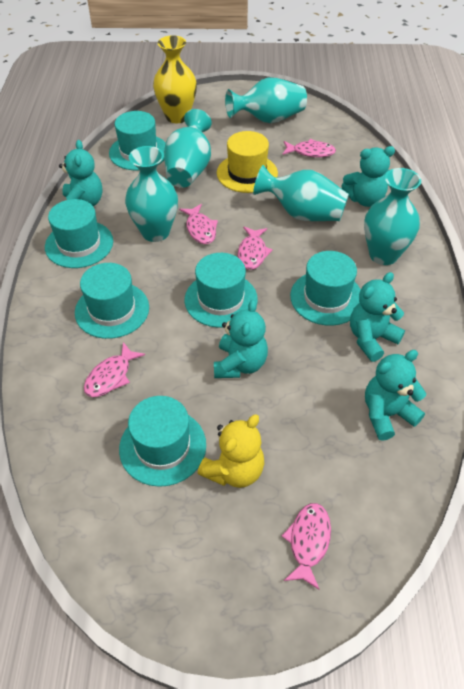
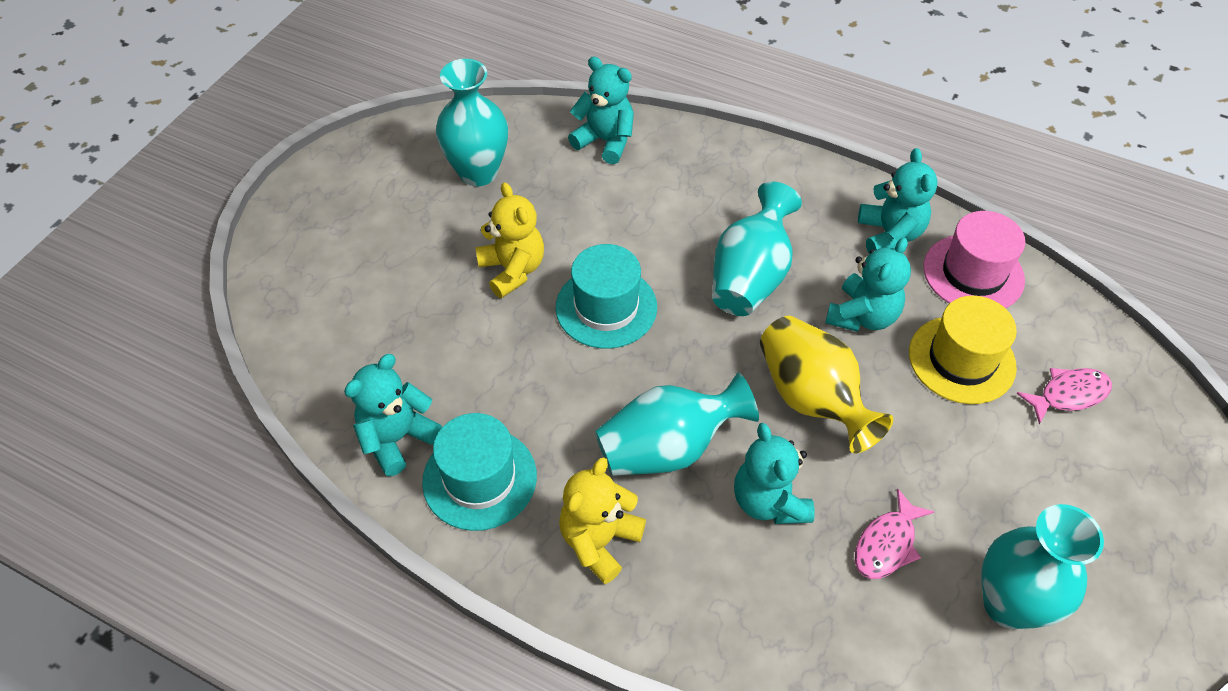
pink fish: 5 -> 2
pink hat: 0 -> 1
turquoise hat: 6 -> 2
turquoise vase: 5 -> 4
yellow teddy bear: 1 -> 2

